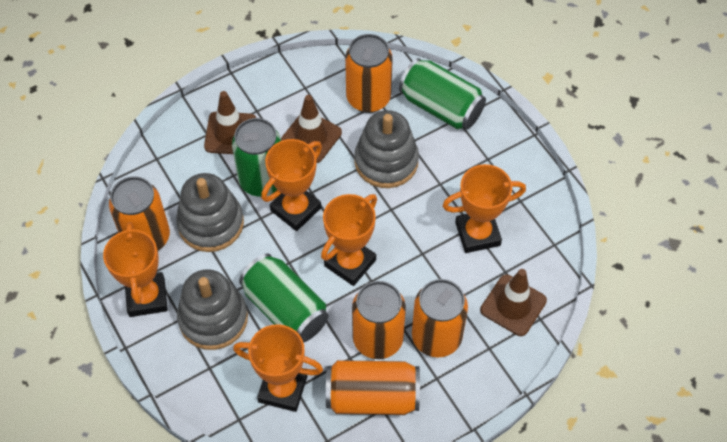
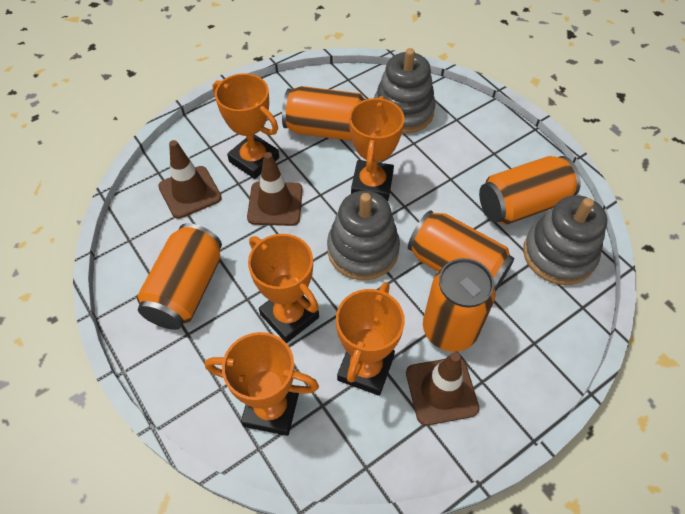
green can: 3 -> 0

